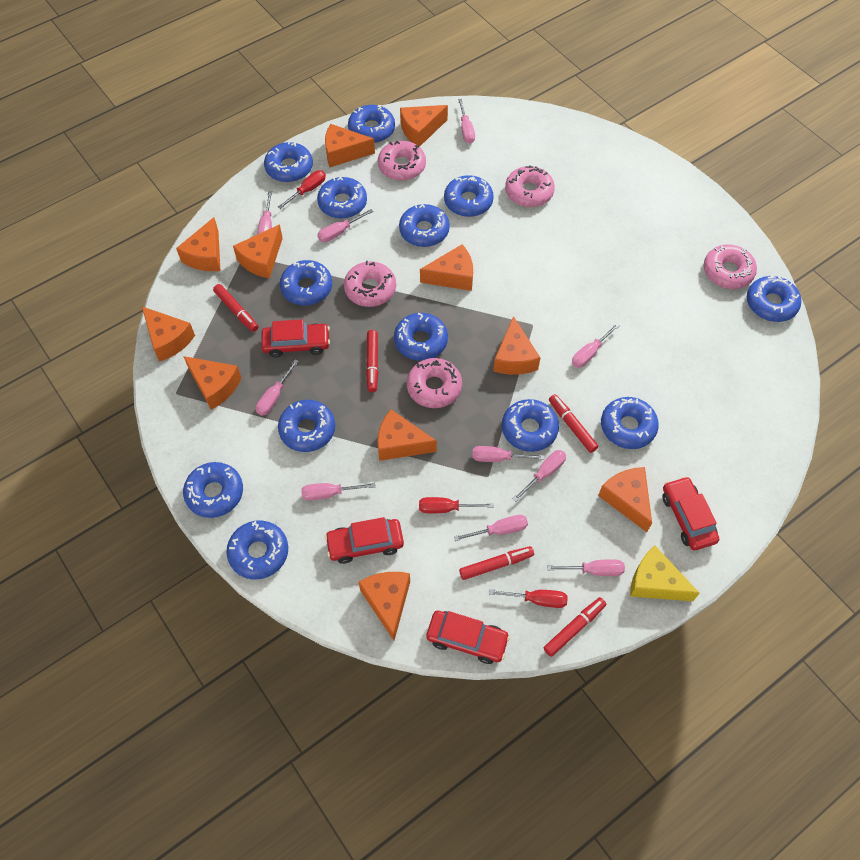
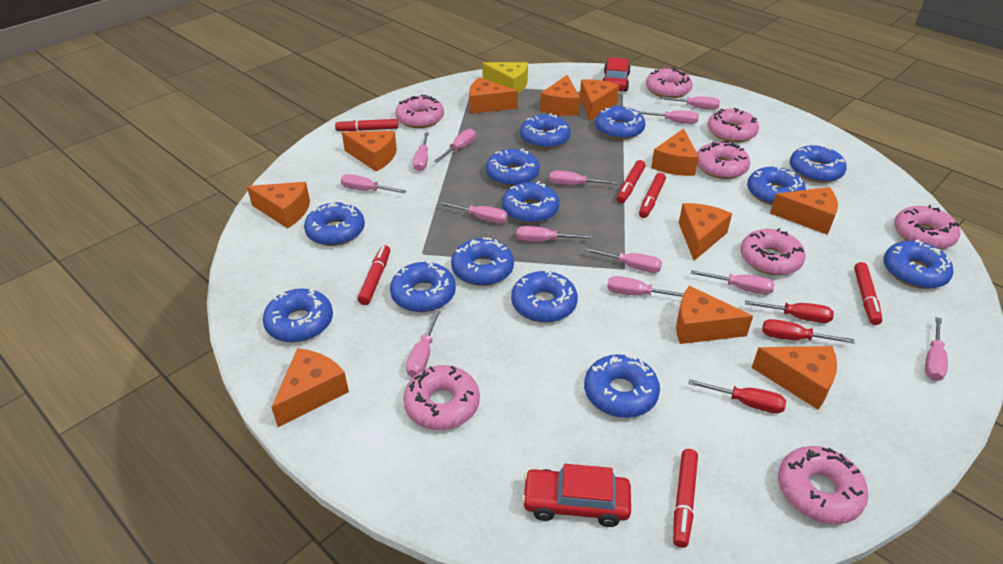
pink donut: 5 -> 8
pink screwdriver: 10 -> 13
red car: 4 -> 2
red marker: 5 -> 6

